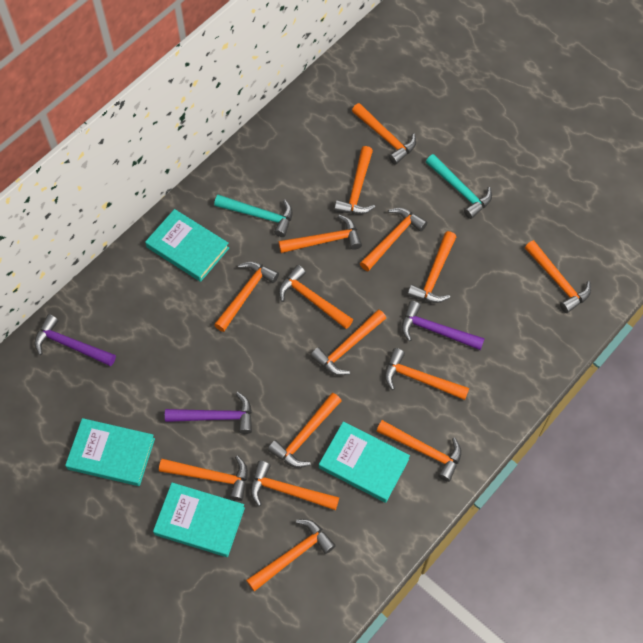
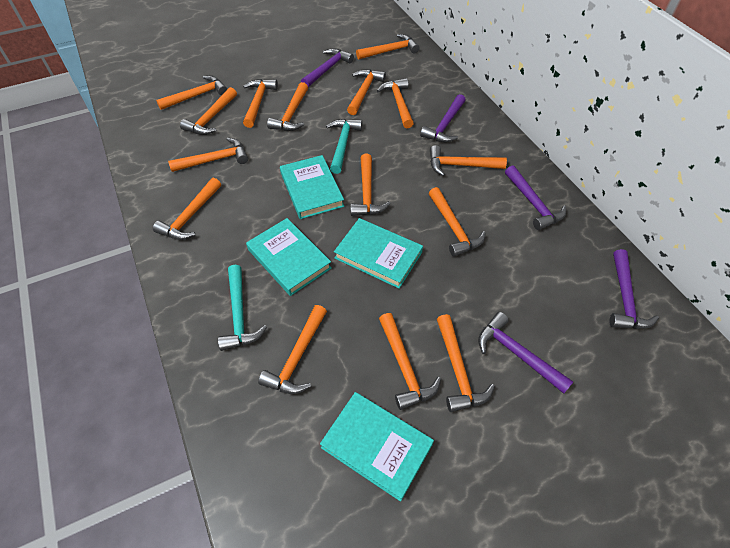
purple hammer: 3 -> 5

